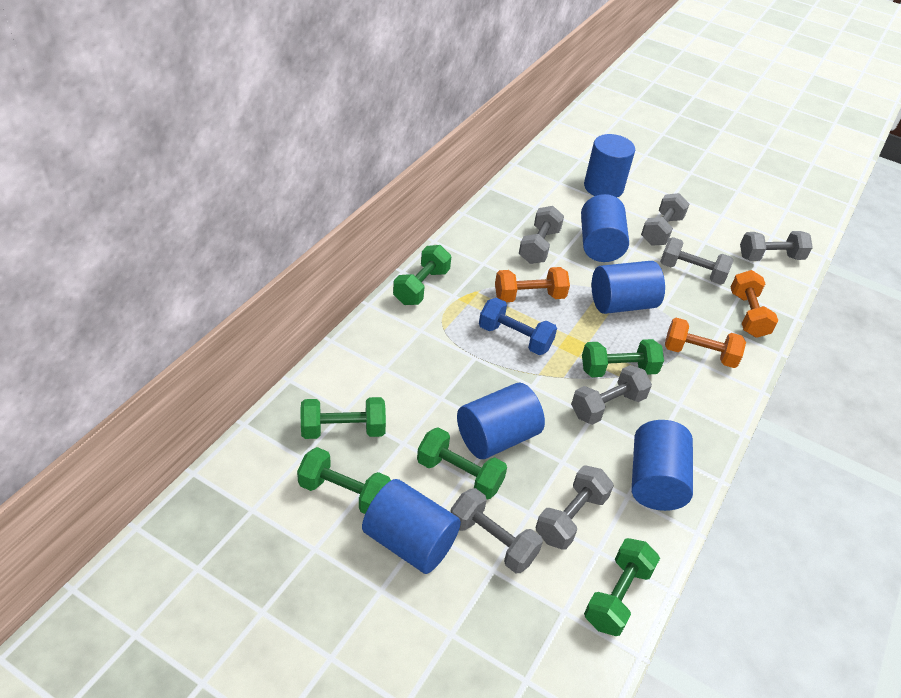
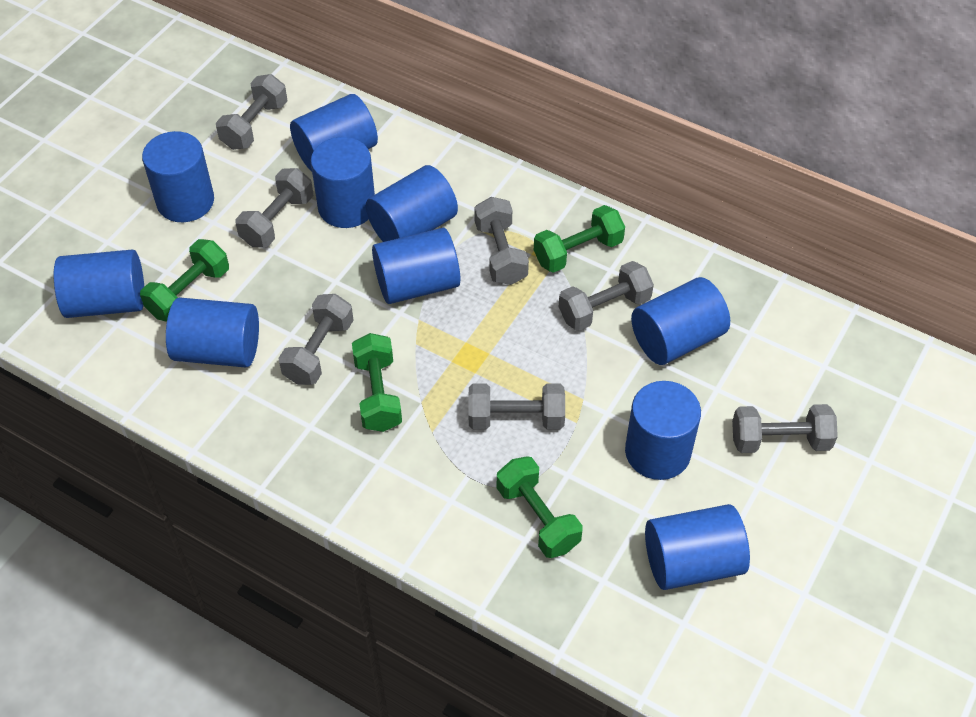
blue cylinder: 6 -> 10
blue dumbbell: 1 -> 0
green dumbbell: 6 -> 4
orange dumbbell: 3 -> 0

